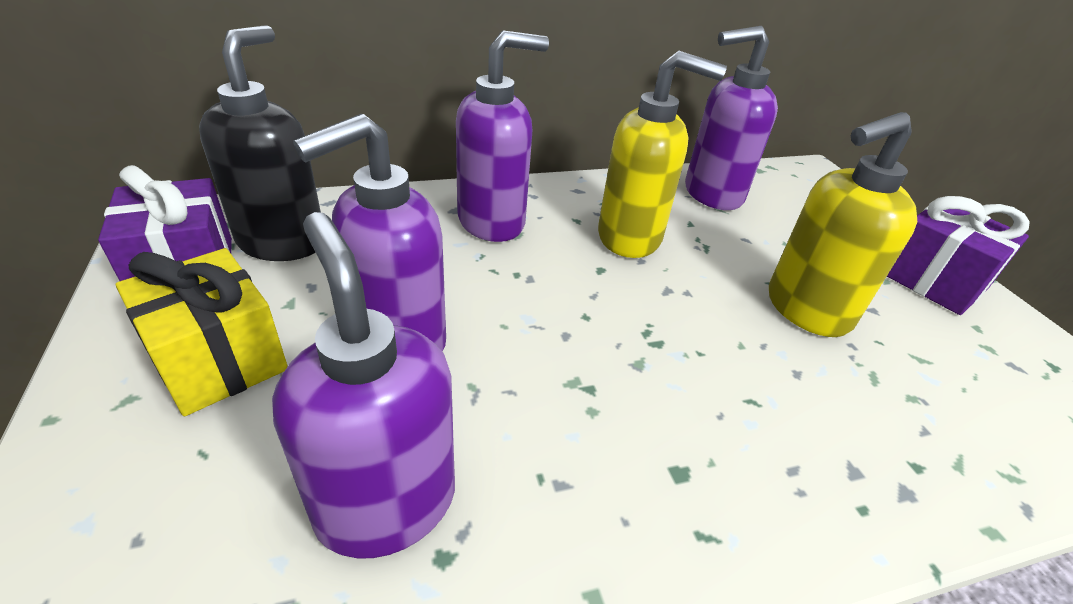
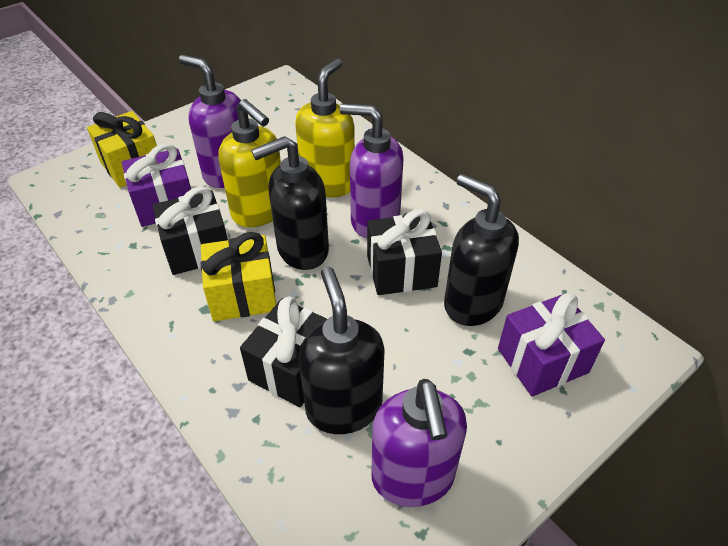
black gift: 0 -> 3
black soap dispenser: 1 -> 3
purple soap dispenser: 4 -> 3
yellow gift: 1 -> 2

